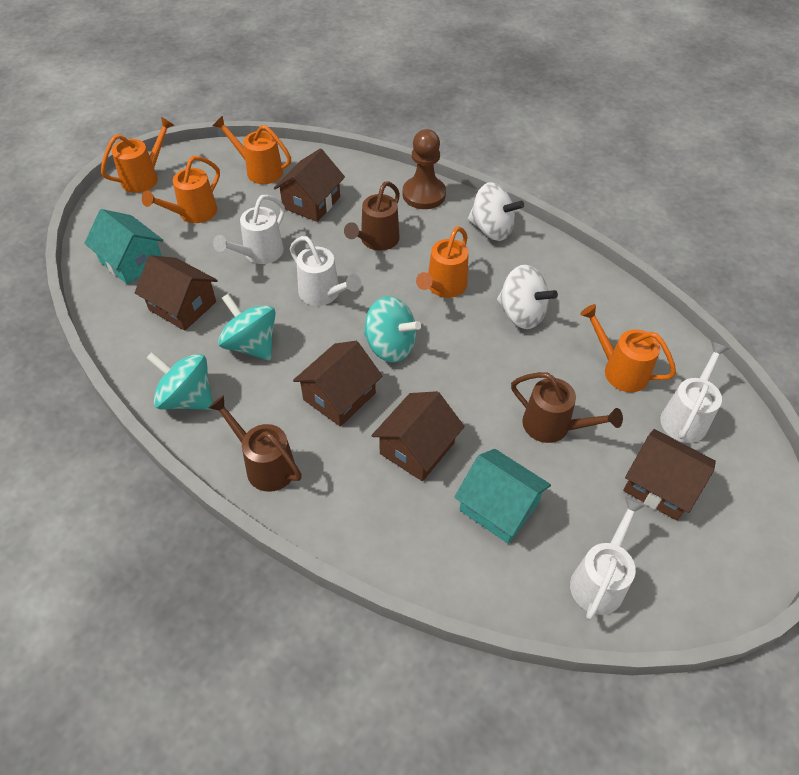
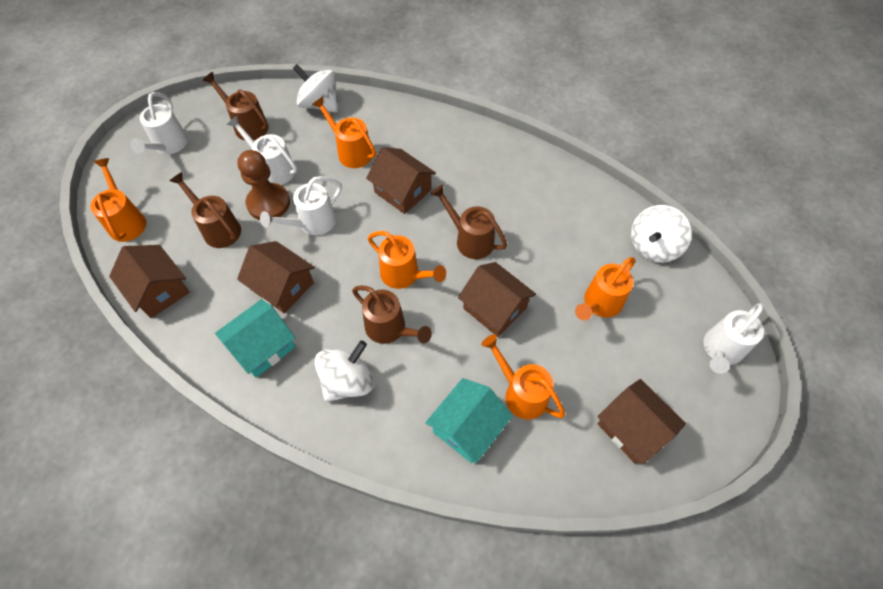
brown watering can: 3 -> 4
turquoise spinning top: 3 -> 0
white spinning top: 2 -> 3

